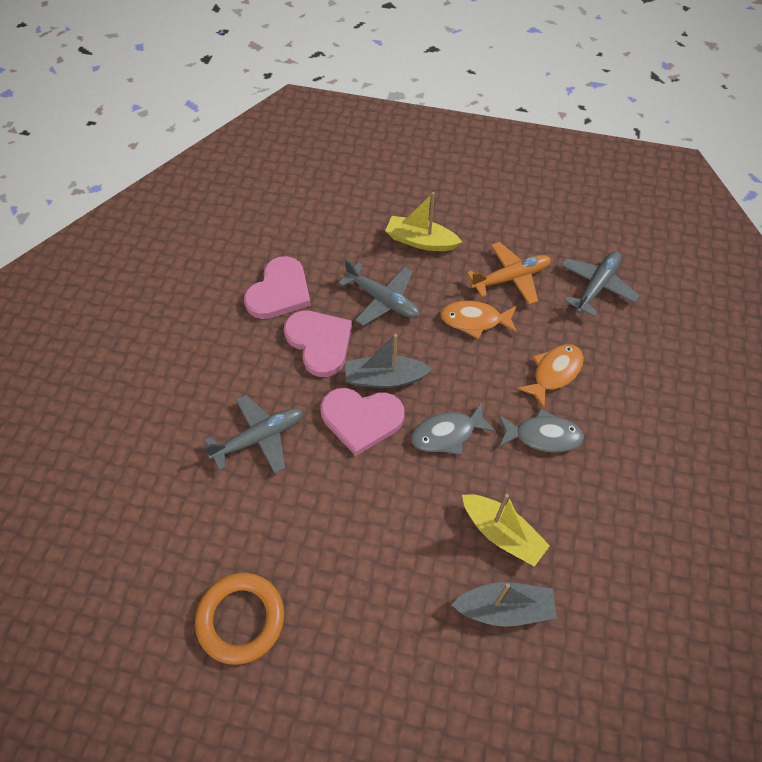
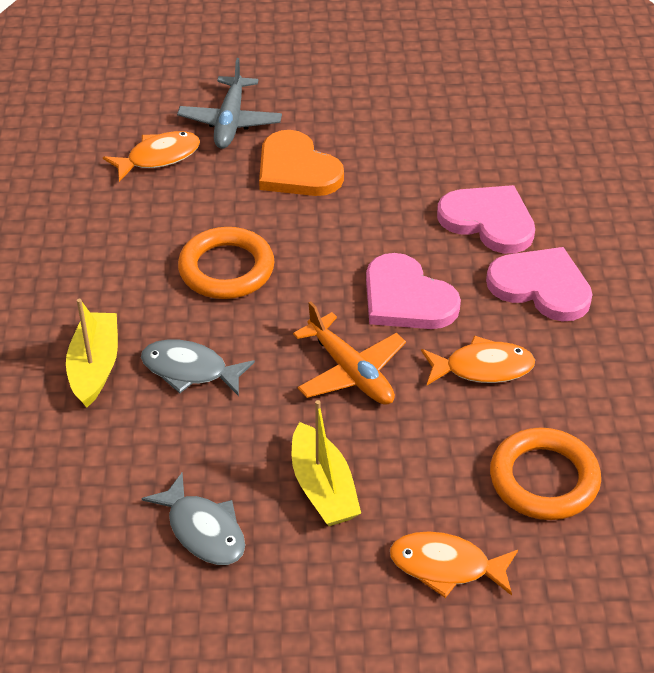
grey boat: 2 -> 0
grey plane: 3 -> 1
orange fish: 2 -> 3
orange heart: 0 -> 1
orange ring: 1 -> 2

